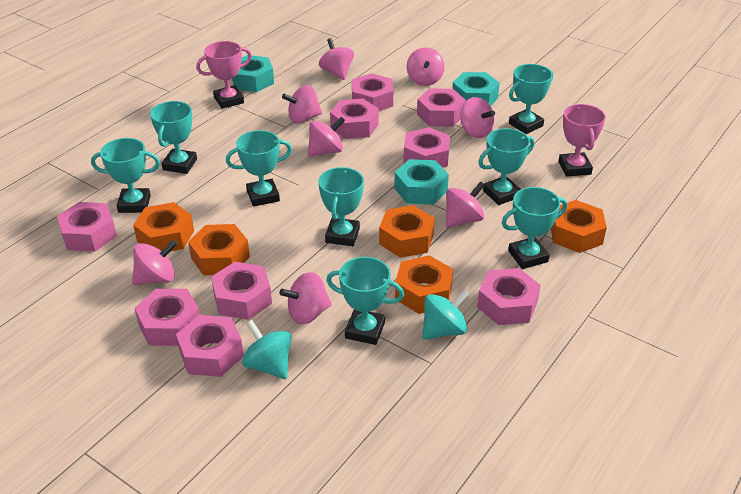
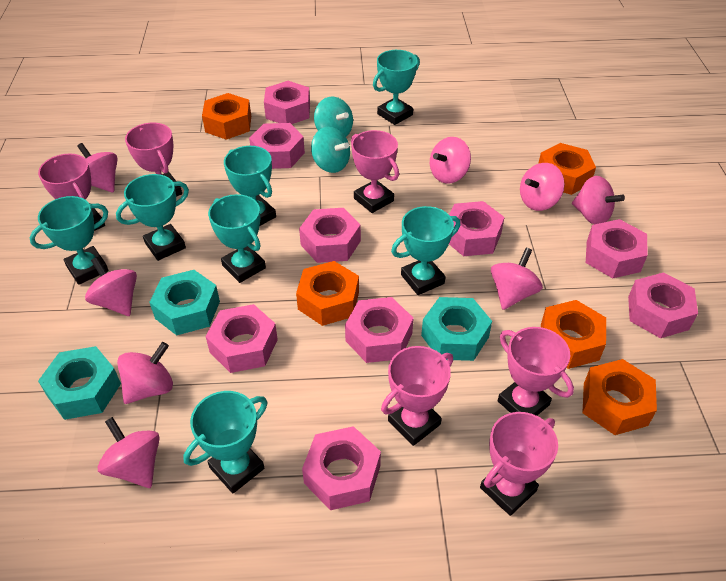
pink trophy: 2 -> 6
turquoise trophy: 8 -> 7

